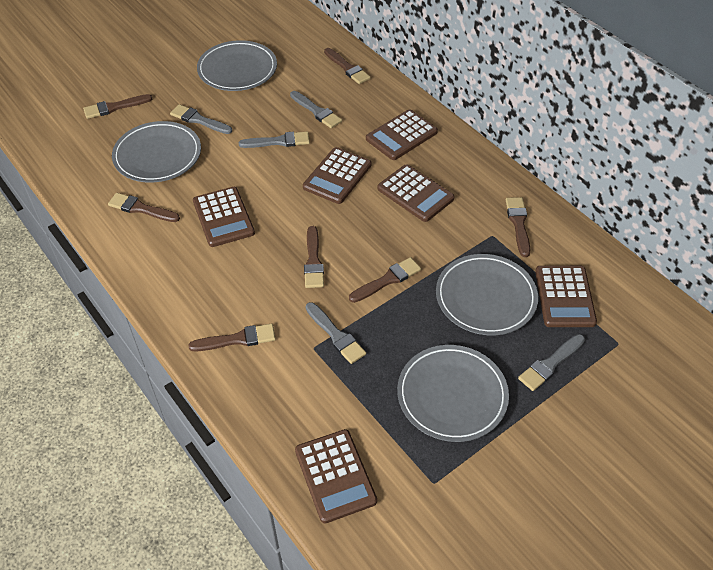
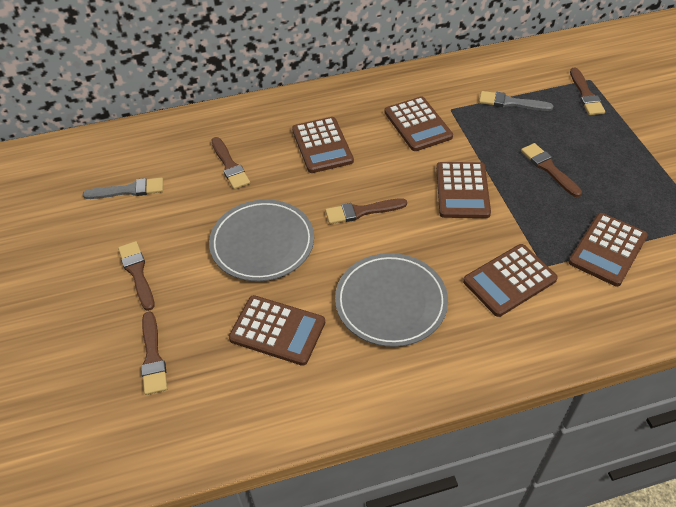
brown brush: 7 -> 6
grey brush: 5 -> 2
grey plate: 4 -> 2

